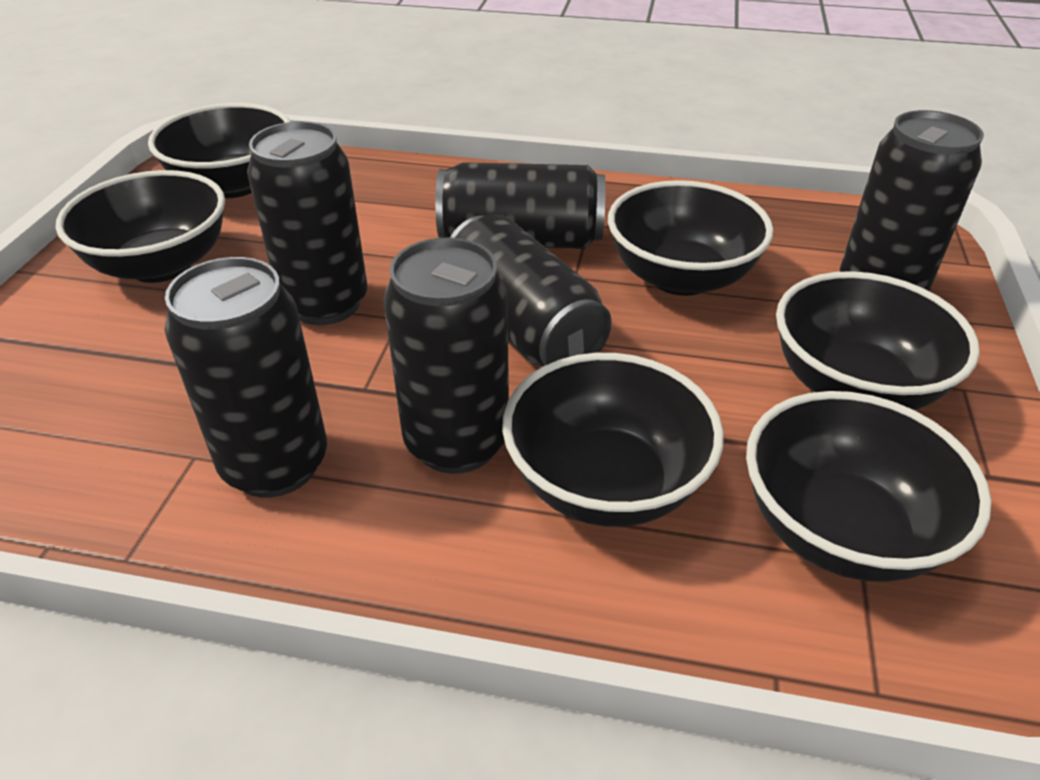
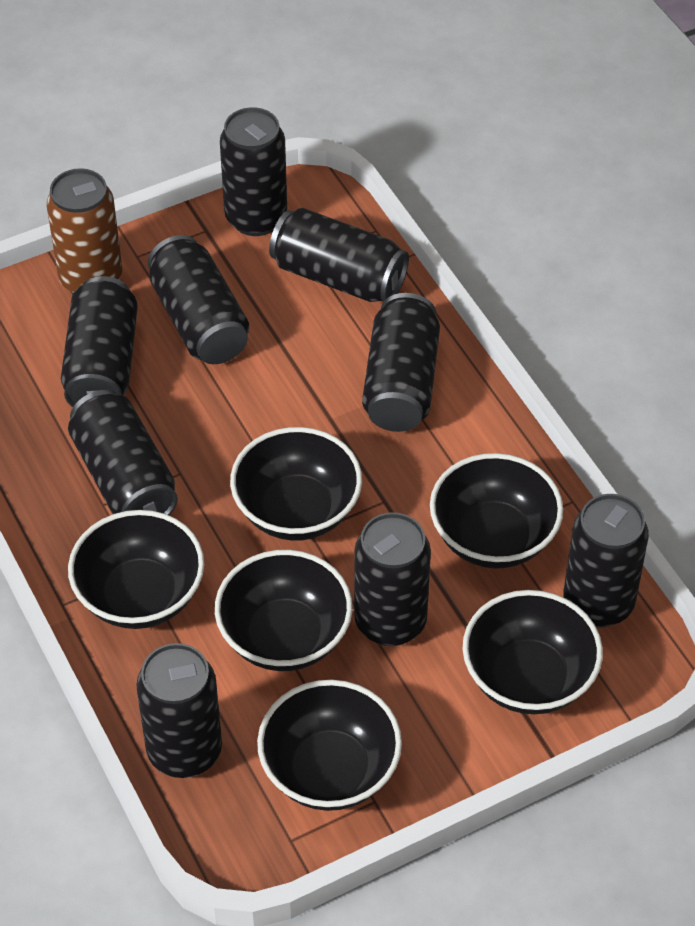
black can: 6 -> 9
brown can: 0 -> 1

